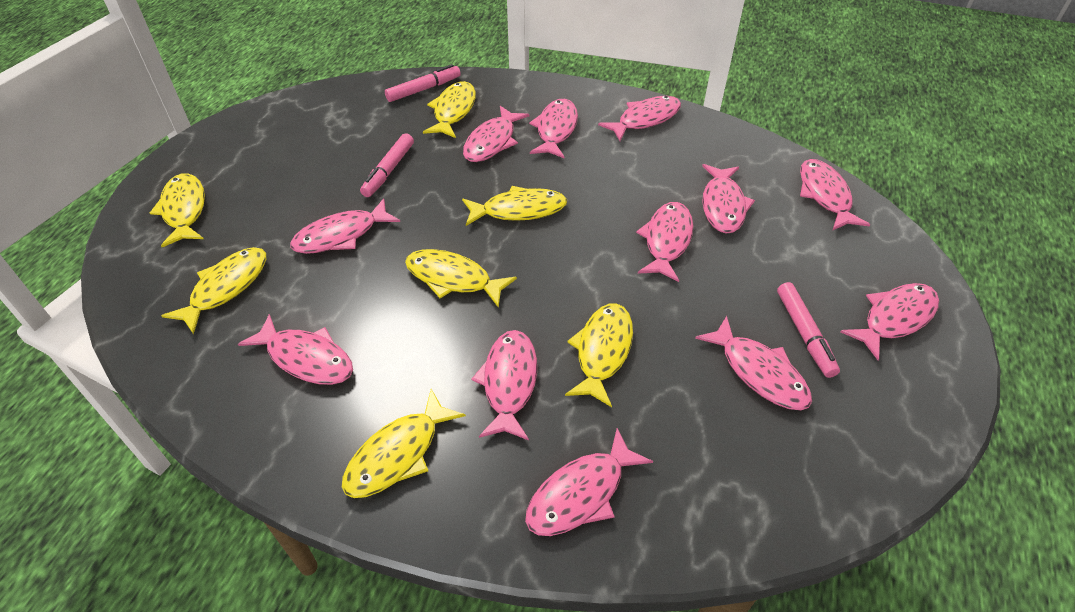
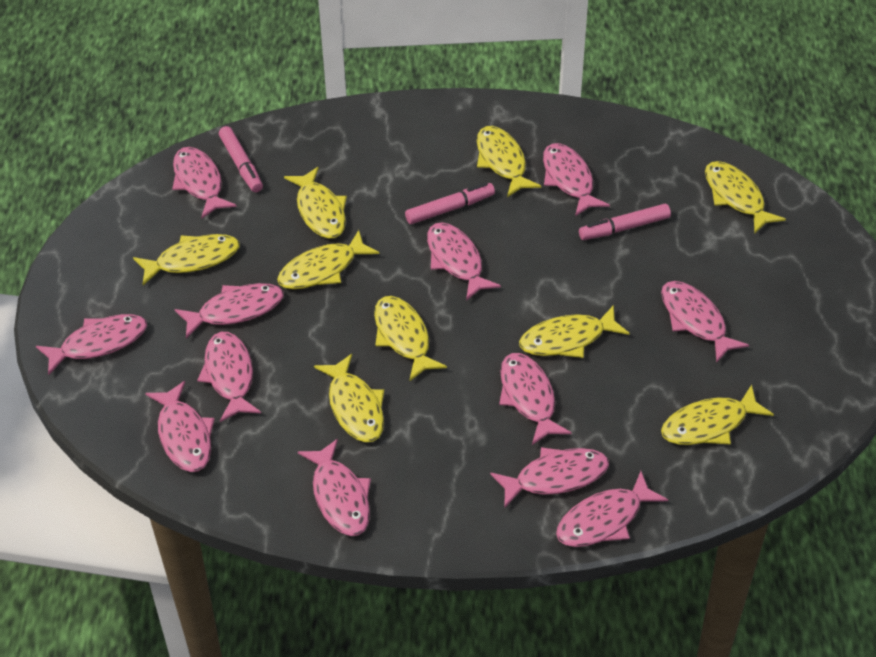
yellow fish: 7 -> 9

